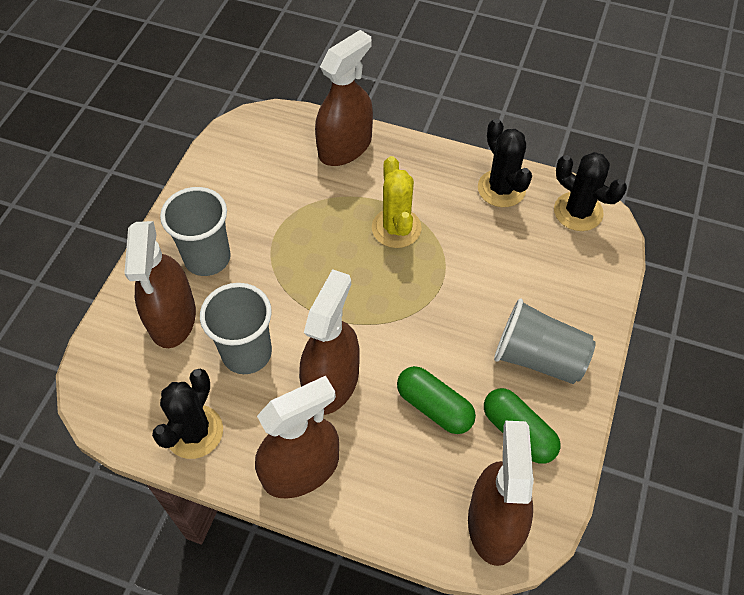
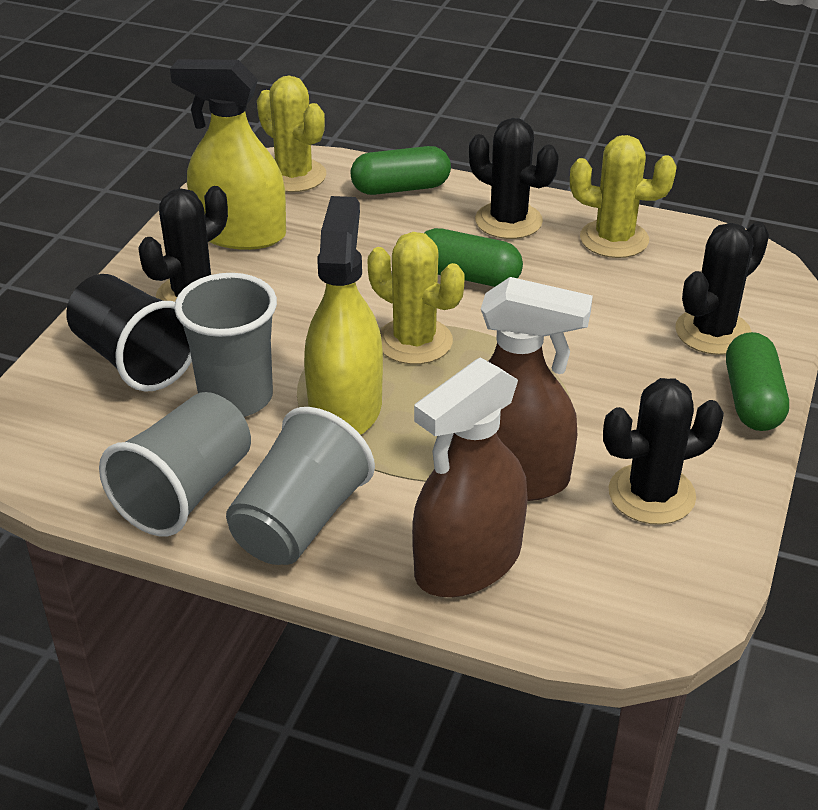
black cactus: 3 -> 4
black cup: 0 -> 1
brown spray bottle: 5 -> 2
green capsule: 2 -> 3
yellow cactus: 1 -> 3
yellow spray bottle: 0 -> 2

